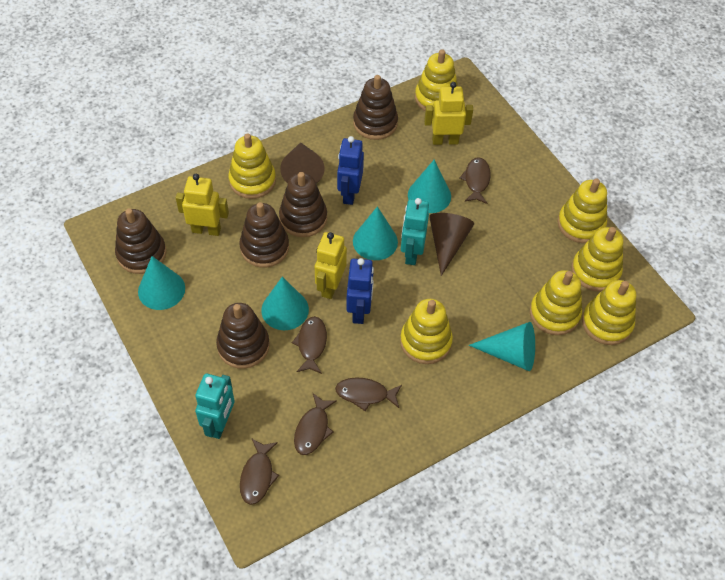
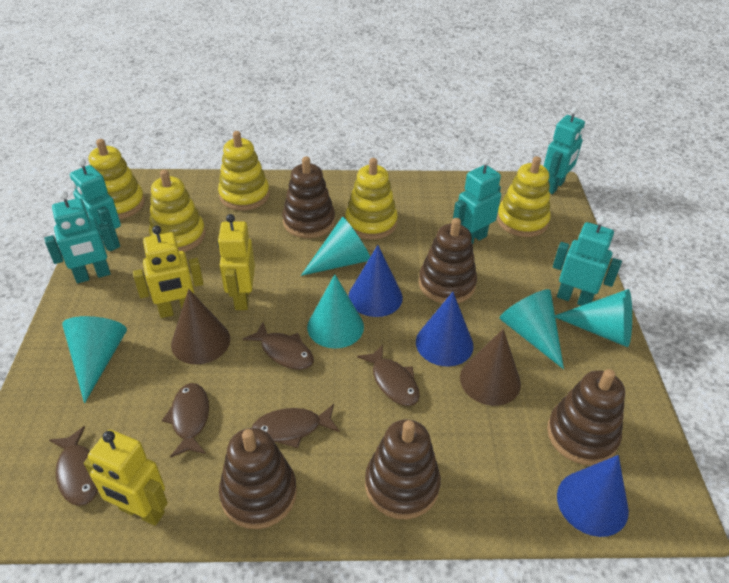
blue cone: 0 -> 3
blue robot: 2 -> 0
turquoise robot: 2 -> 5
yellow stacking toy: 7 -> 5

